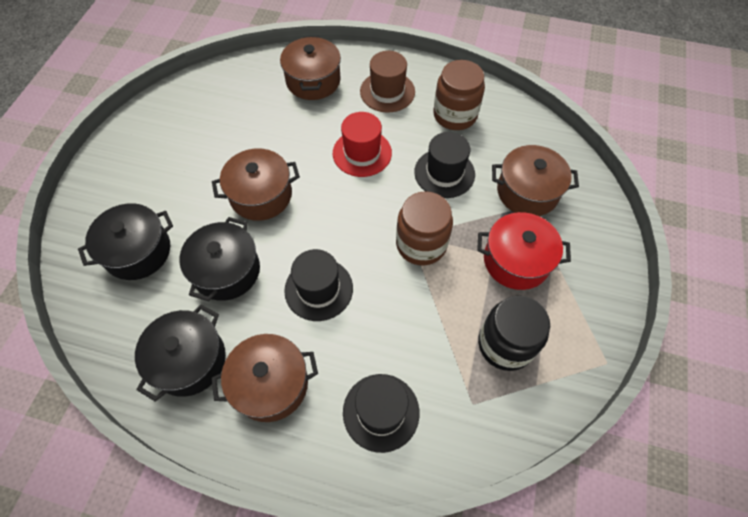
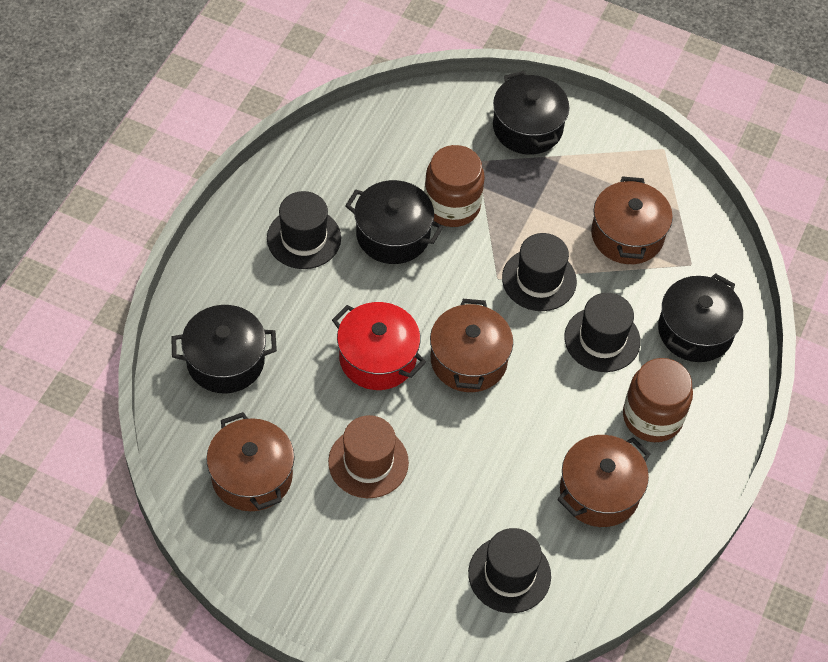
black hat: 3 -> 4
black jar: 1 -> 0
black pot: 3 -> 4
red hat: 1 -> 0

